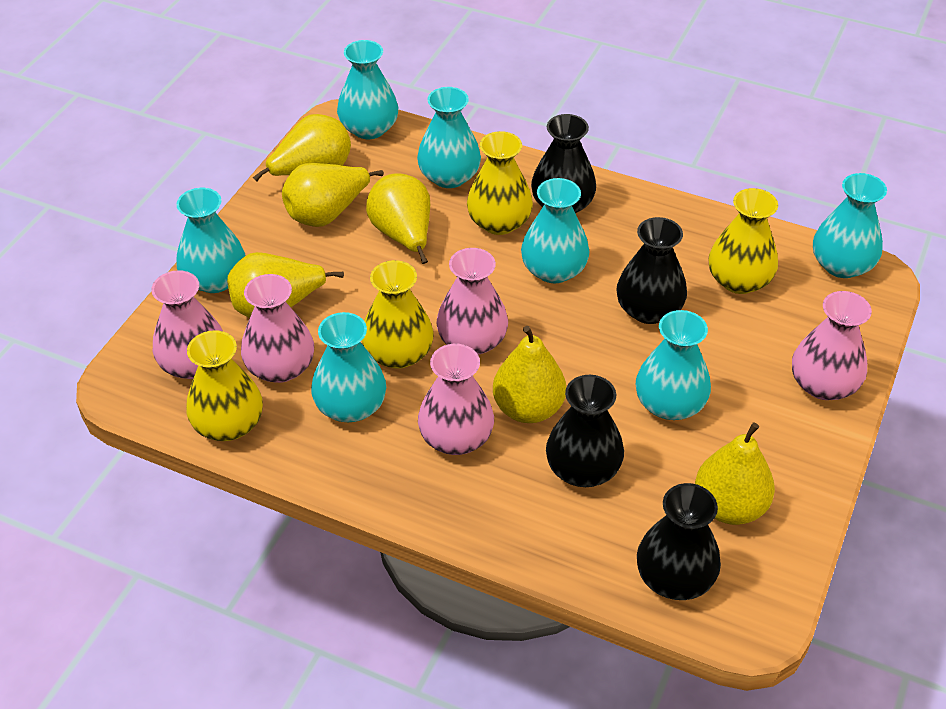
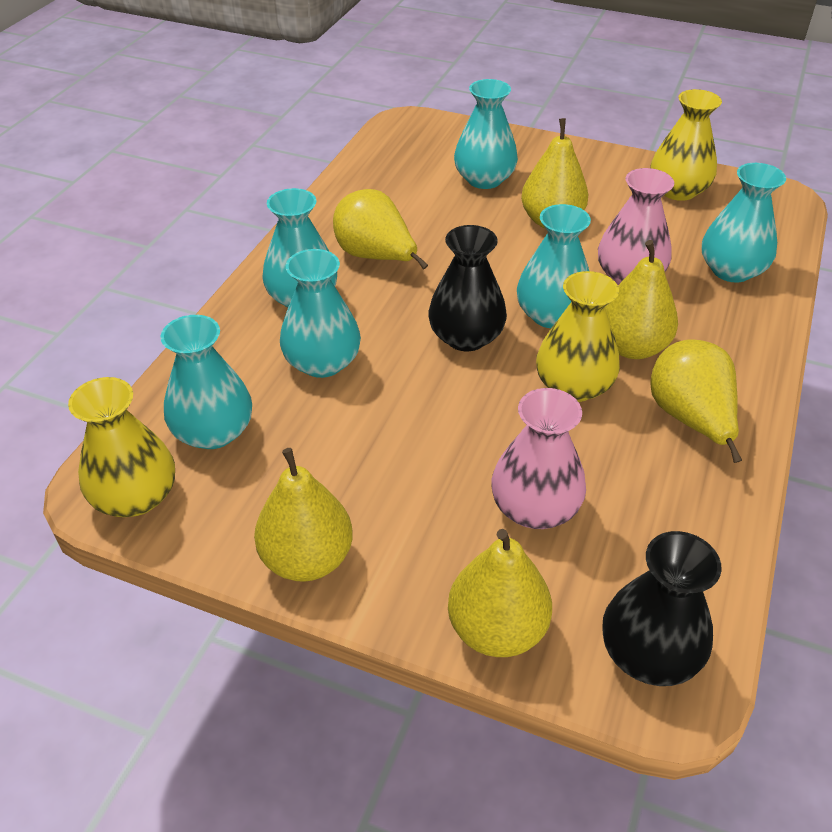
black vase: 4 -> 2
pink vase: 5 -> 2
turquoise vase: 7 -> 6
yellow vase: 4 -> 3

